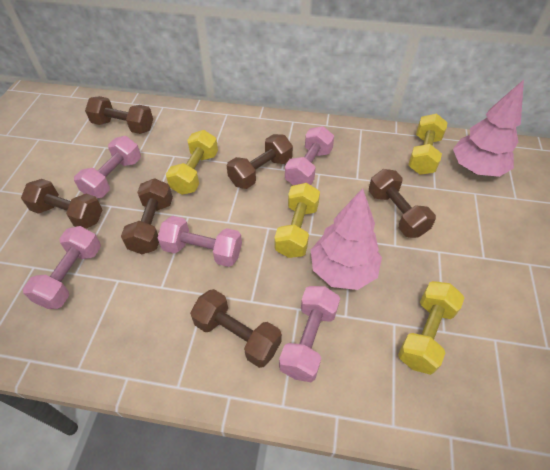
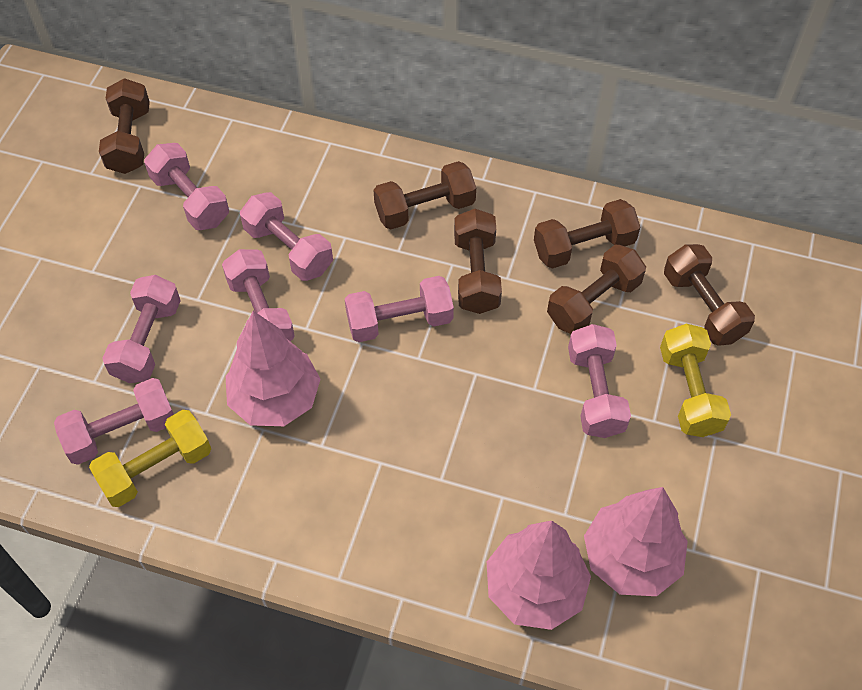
pink dumbbell: 5 -> 7
pink tree: 2 -> 3
yellow dumbbell: 4 -> 2

